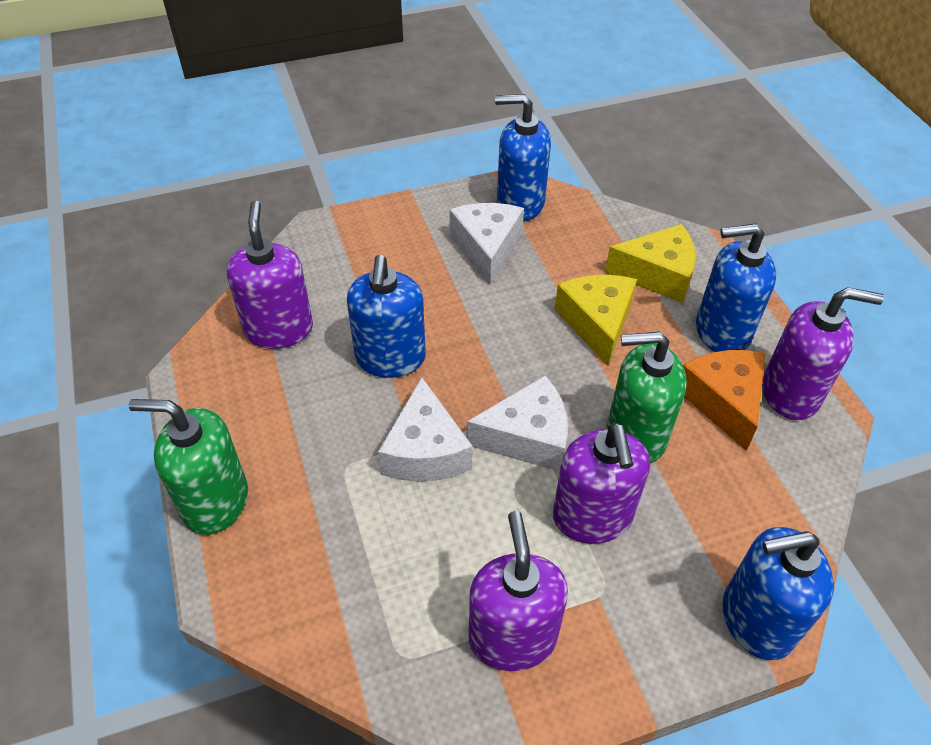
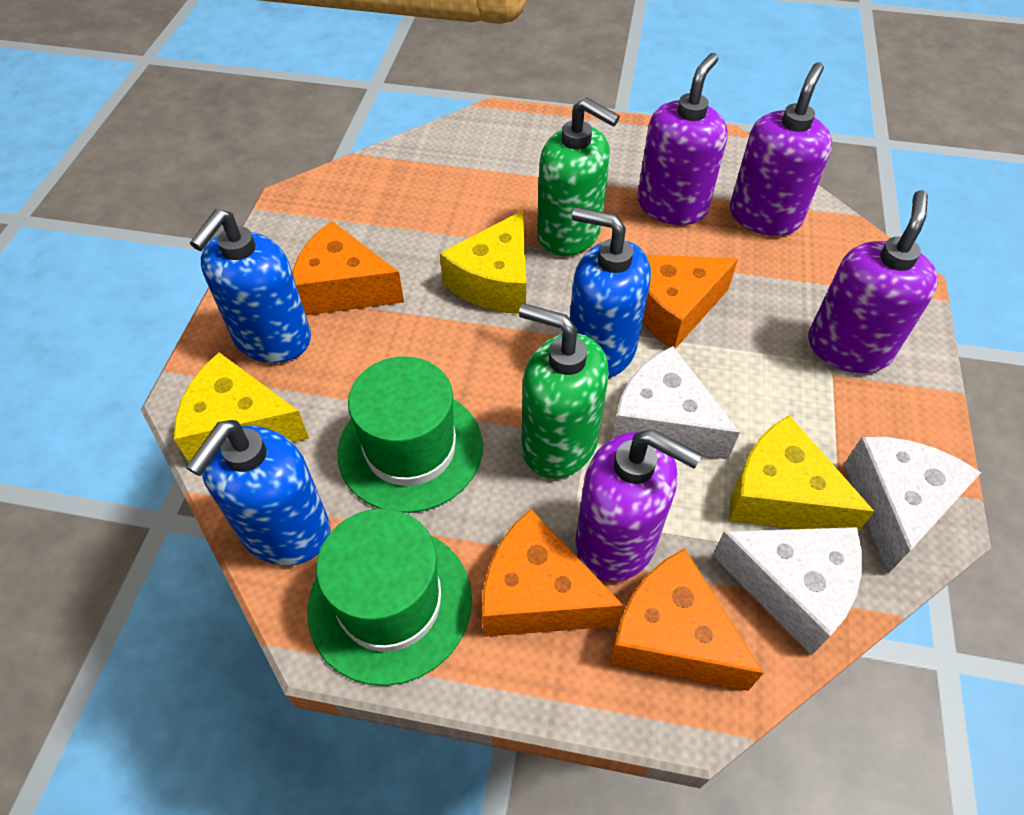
blue soap dispenser: 4 -> 3
green hat: 0 -> 2
orange cheese: 1 -> 4
yellow cheese: 2 -> 3

